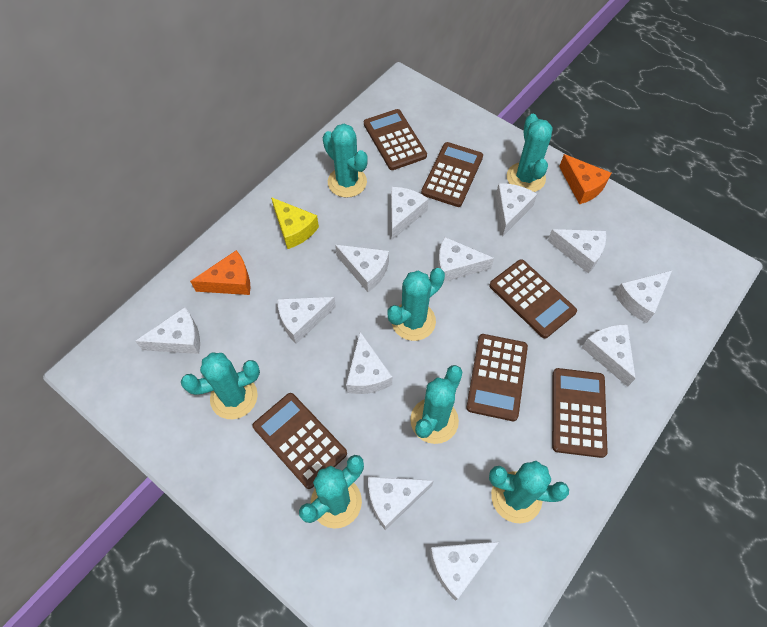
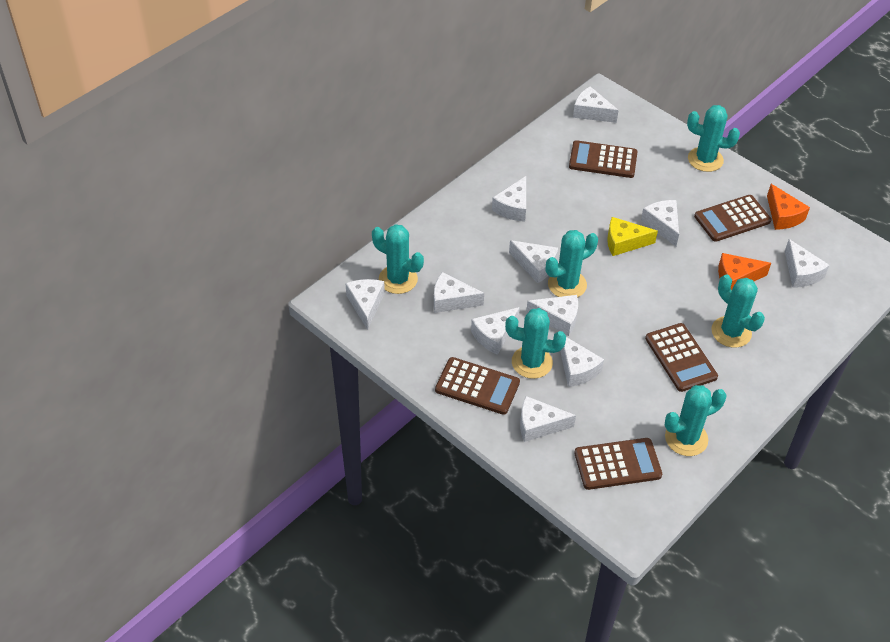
brown calculator: 6 -> 5
turquoise cactus: 7 -> 6
white cheese: 12 -> 11

